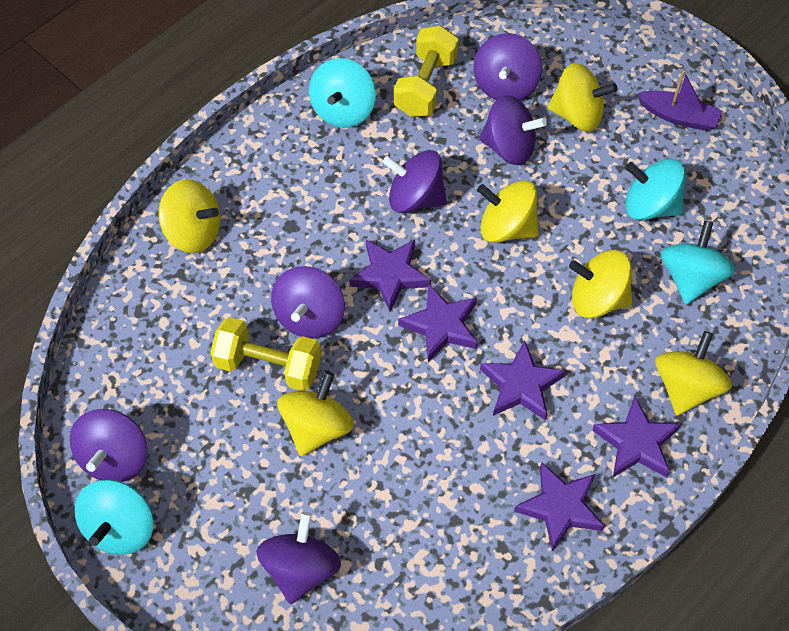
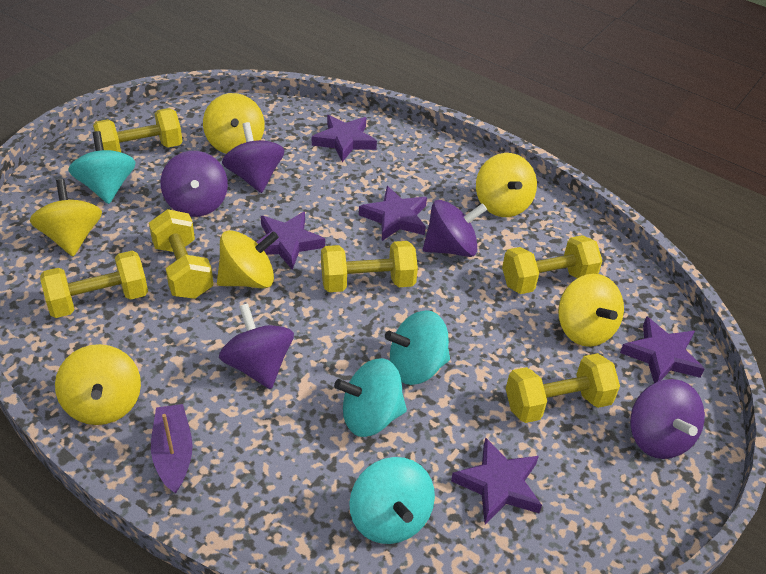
purple spinning top: 6 -> 5
yellow dumbbell: 2 -> 6

